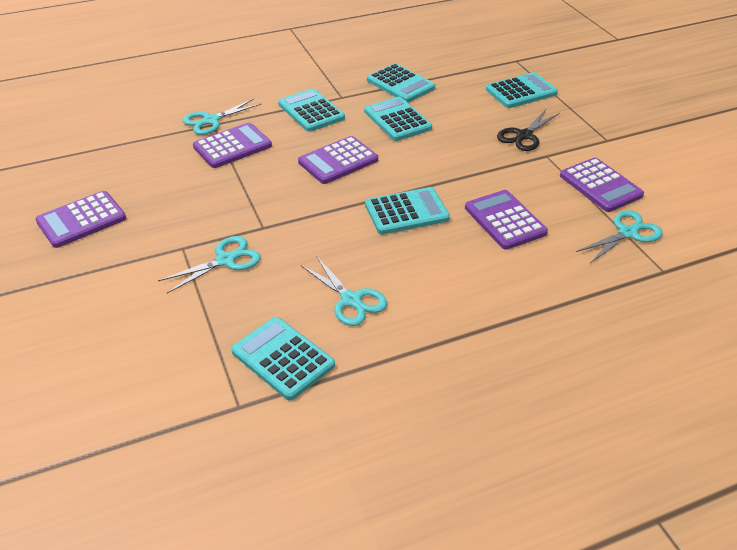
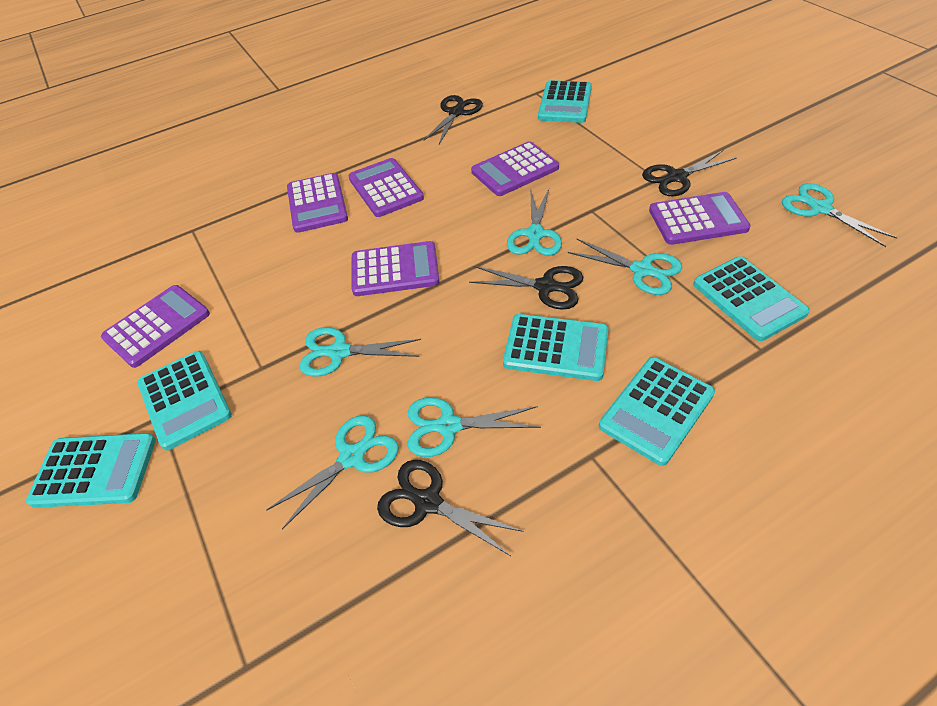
black scissors: 1 -> 4
purple calculator: 5 -> 6
turquoise scissors: 4 -> 6

